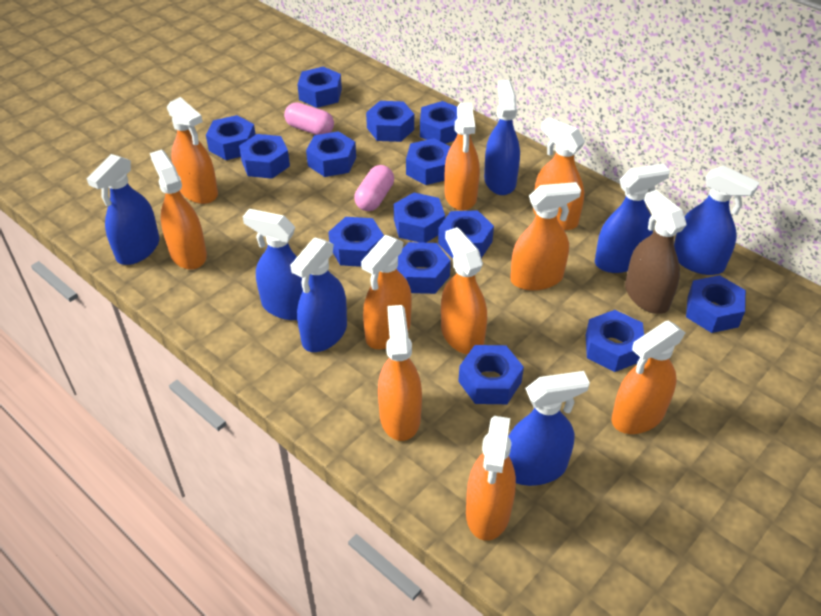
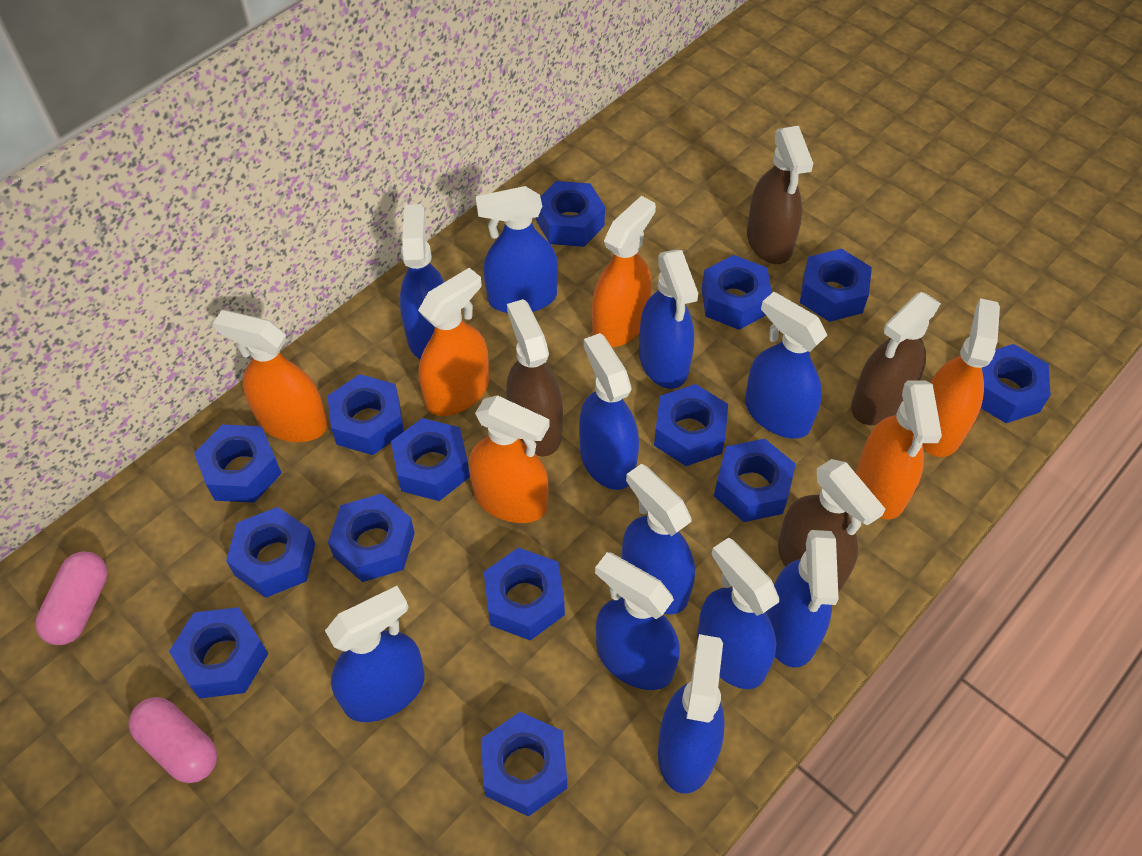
blue spray bottle: 7 -> 11
brown spray bottle: 1 -> 4
orange spray bottle: 10 -> 6

